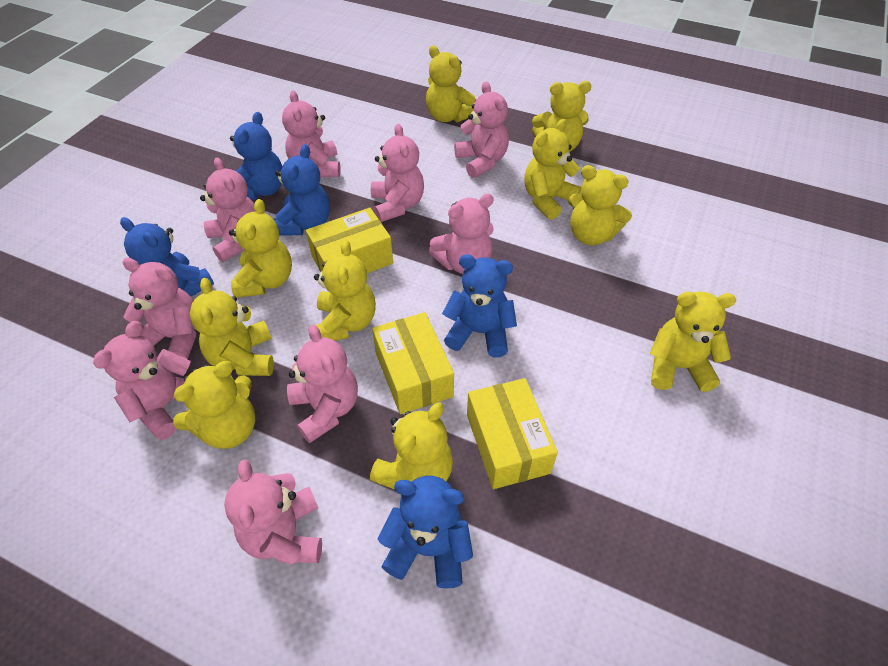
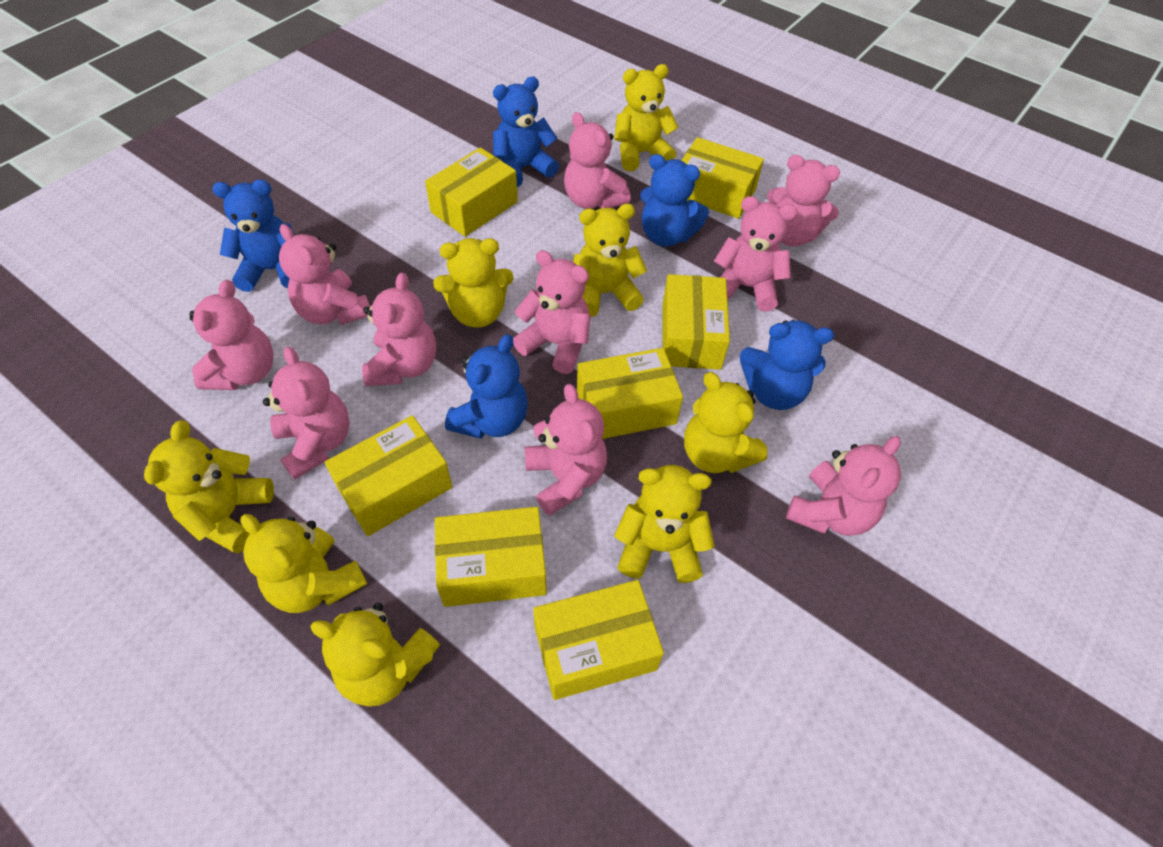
pink teddy bear: 9 -> 10
yellow box: 3 -> 7
yellow teddy bear: 10 -> 8

